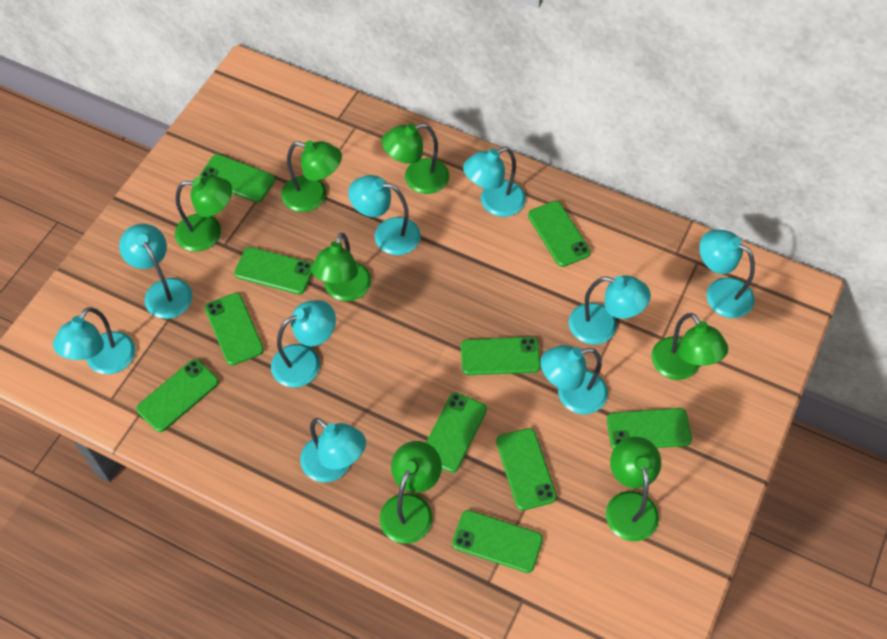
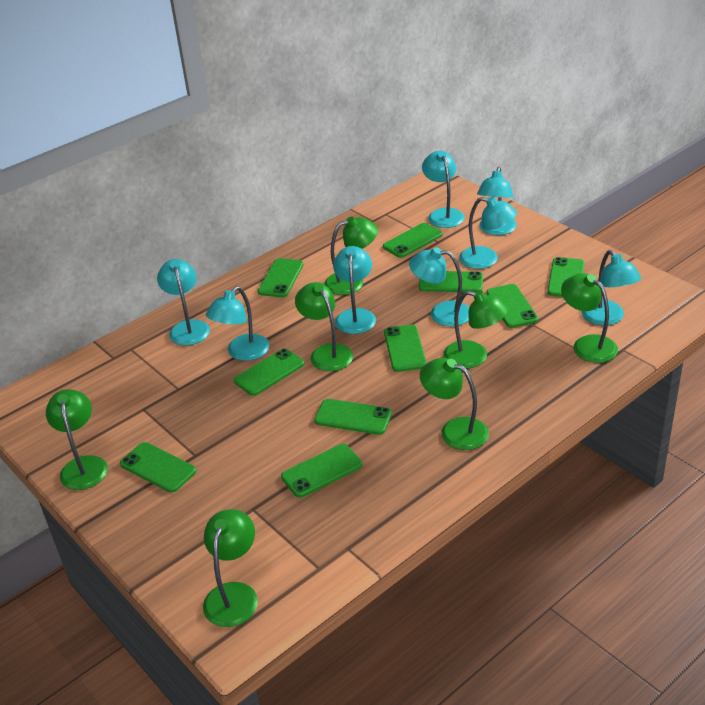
turquoise lamp: 9 -> 8

